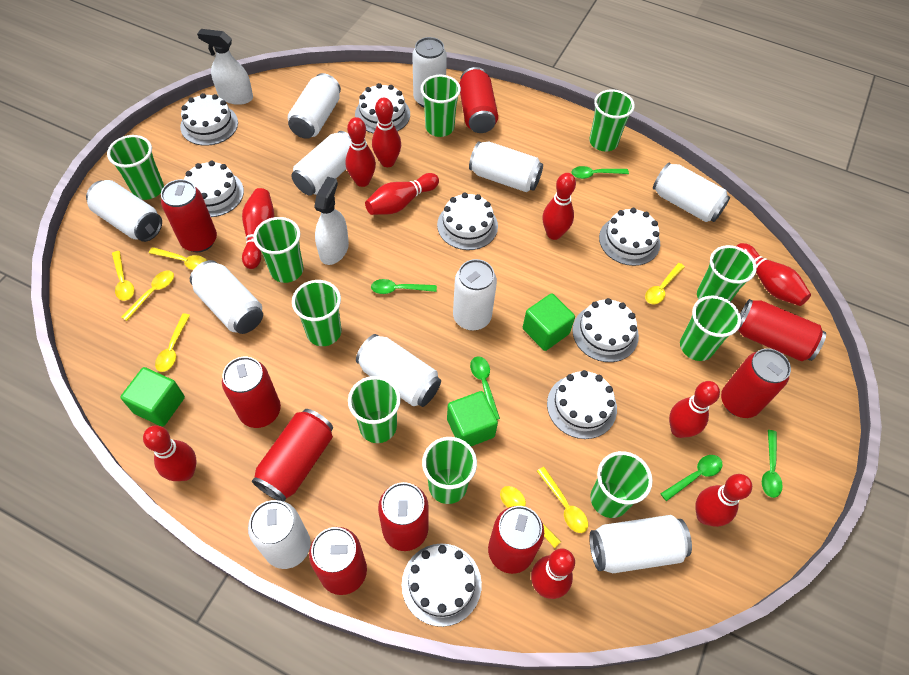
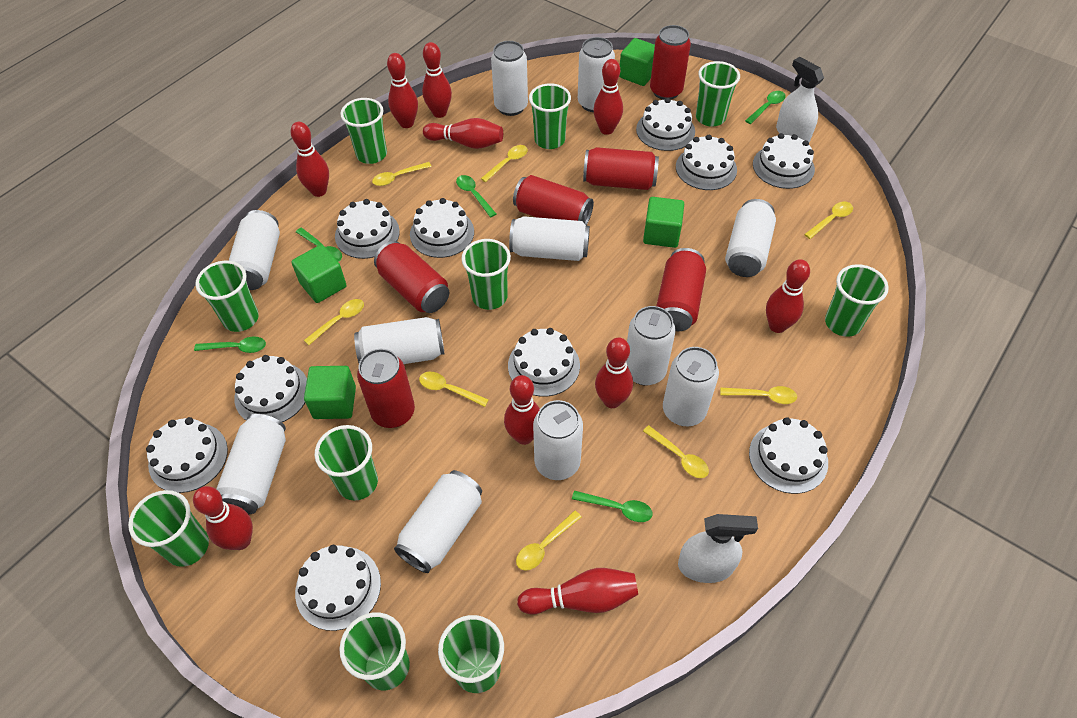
green cube: 3 -> 4
red can: 9 -> 6
white cake: 8 -> 10
yellow spoon: 7 -> 8

